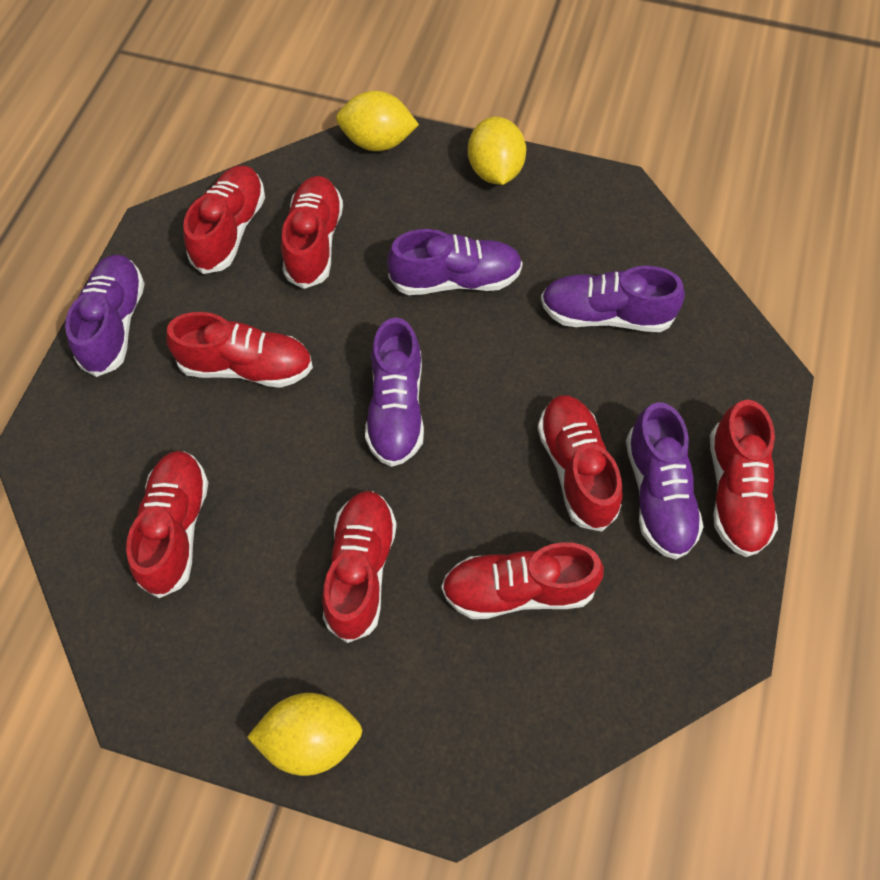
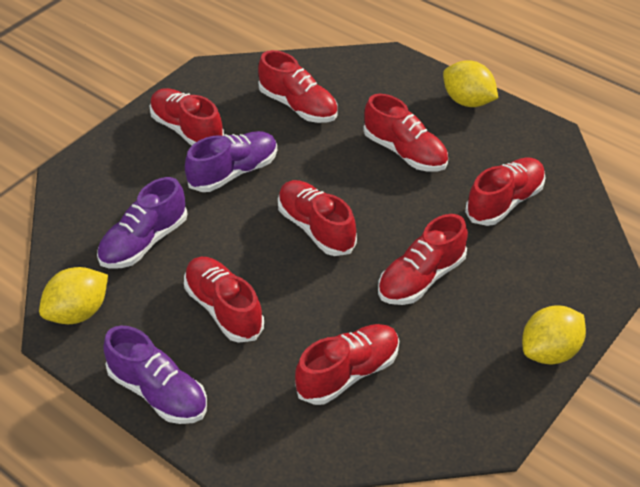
purple shoe: 5 -> 3

